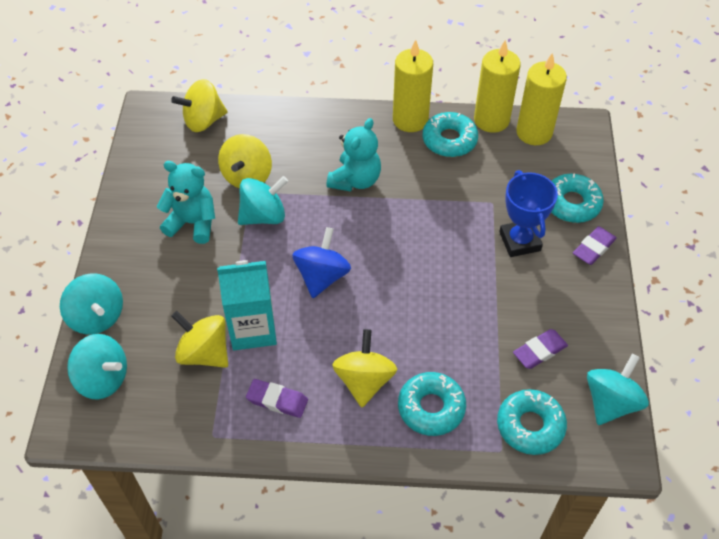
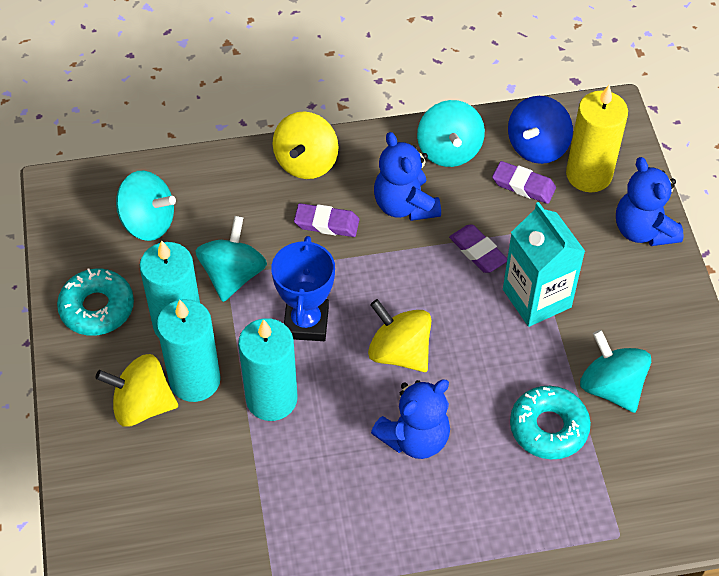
blue teddy bear: 0 -> 3
turquoise candle: 0 -> 3
turquoise donut: 4 -> 2
turquoise teddy bear: 2 -> 0
yellow candle: 3 -> 1
yellow spinning top: 4 -> 3

